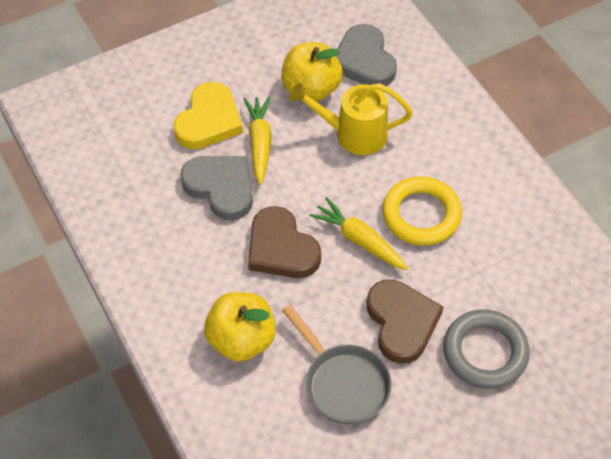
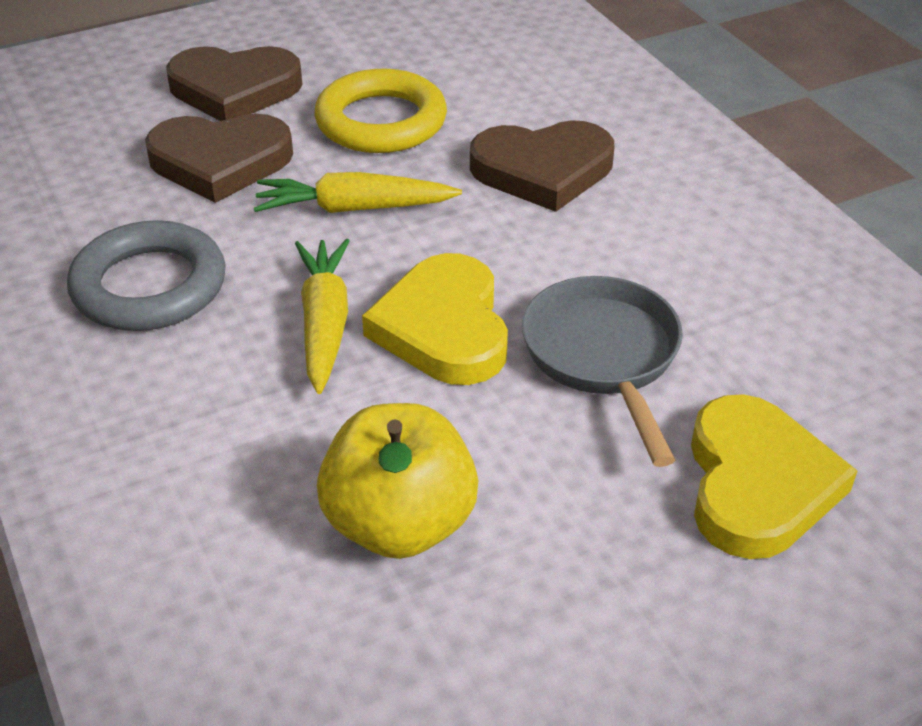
brown heart: 2 -> 3
grey heart: 2 -> 0
yellow apple: 2 -> 1
yellow heart: 1 -> 2
yellow watering can: 1 -> 0

